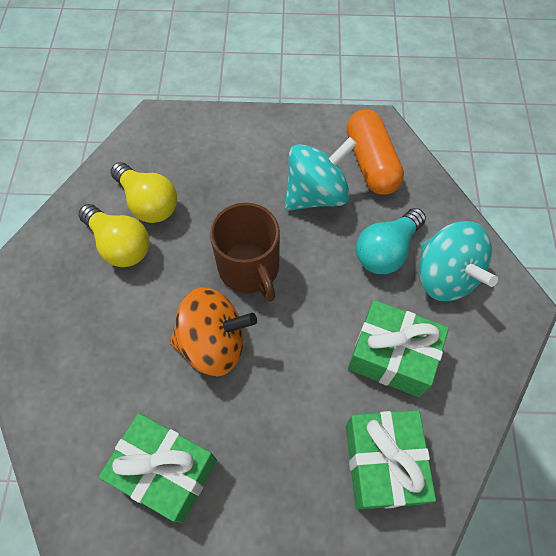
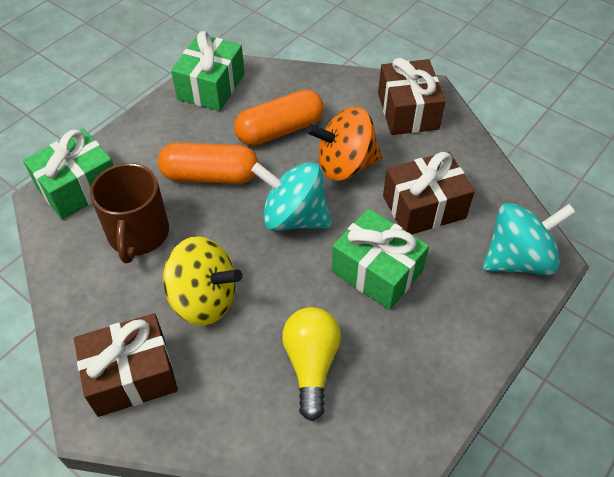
brown gift: 0 -> 3
orange capsule: 1 -> 2
turquoise light bulb: 1 -> 0
yellow light bulb: 2 -> 1
yellow spinning top: 0 -> 1

